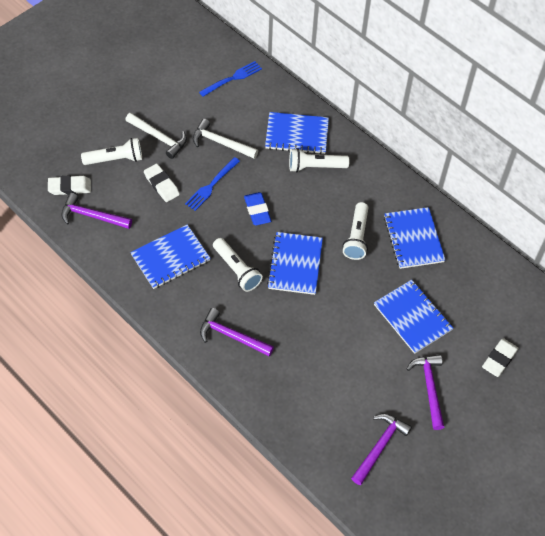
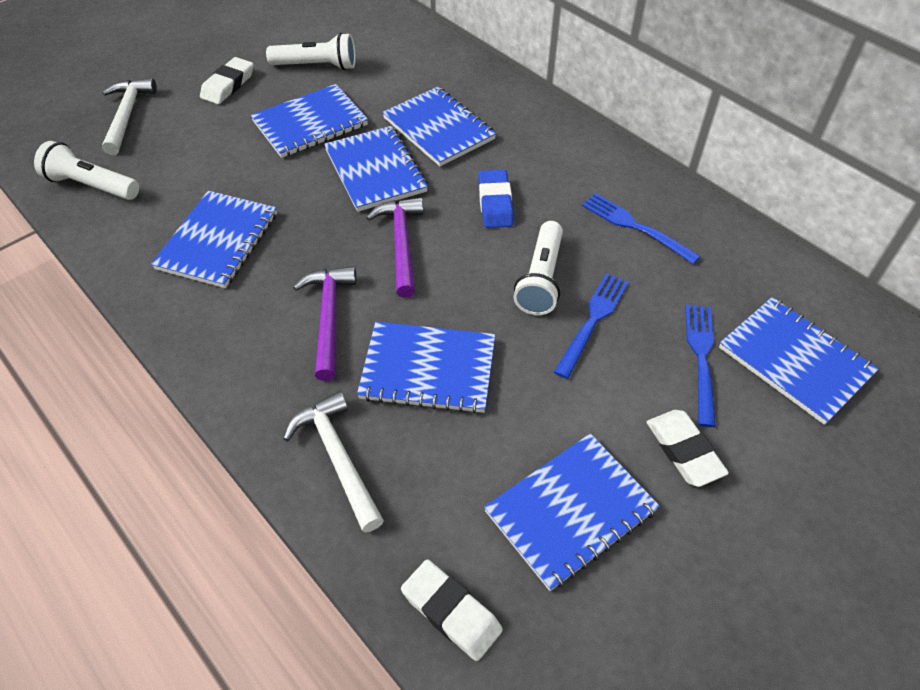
blue fork: 2 -> 3
blue notebook: 5 -> 7
purple hammer: 4 -> 2
white flashlight: 4 -> 3

